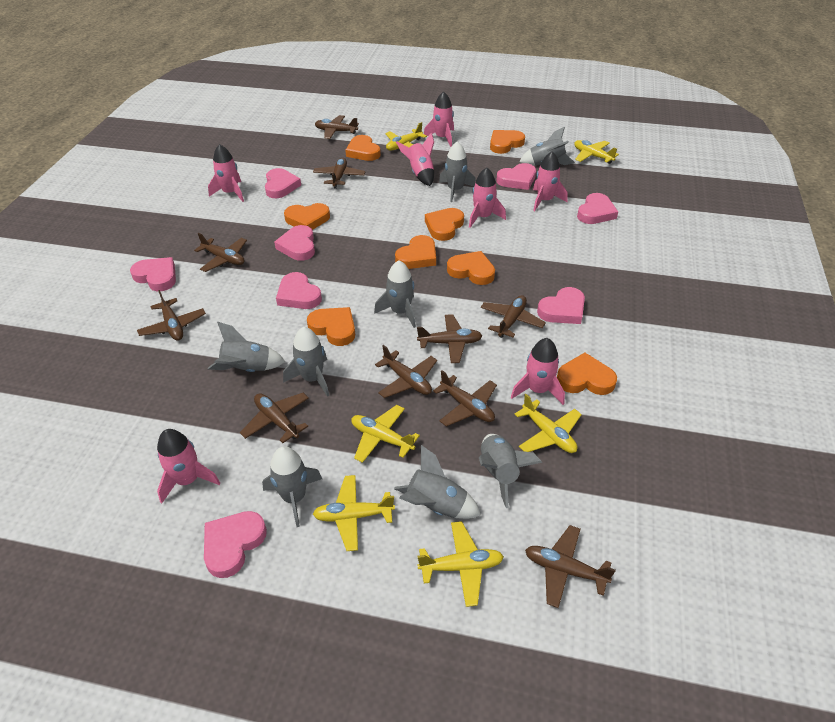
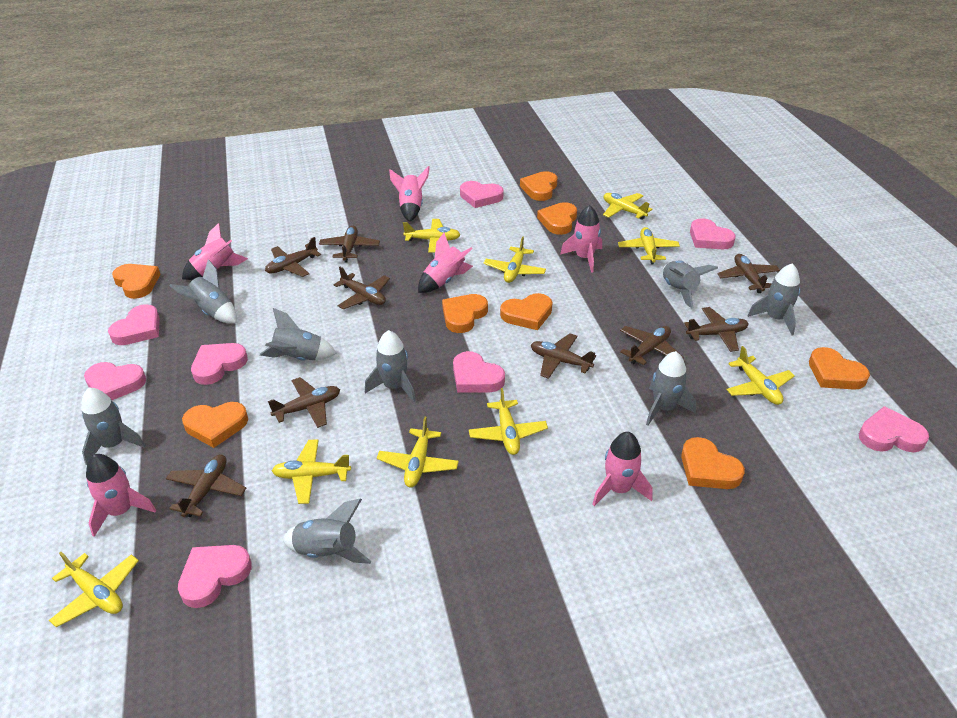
brown plane: 10 -> 9
pink rocket: 7 -> 6
yellow plane: 6 -> 9

